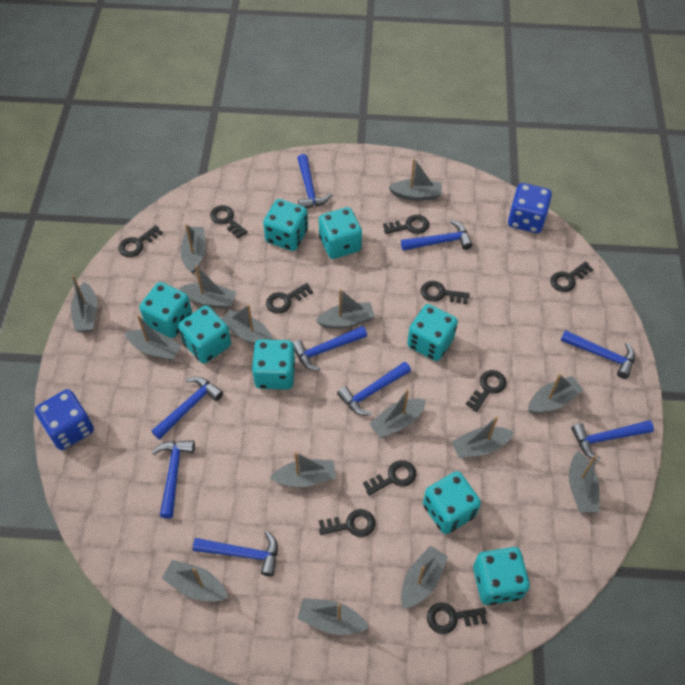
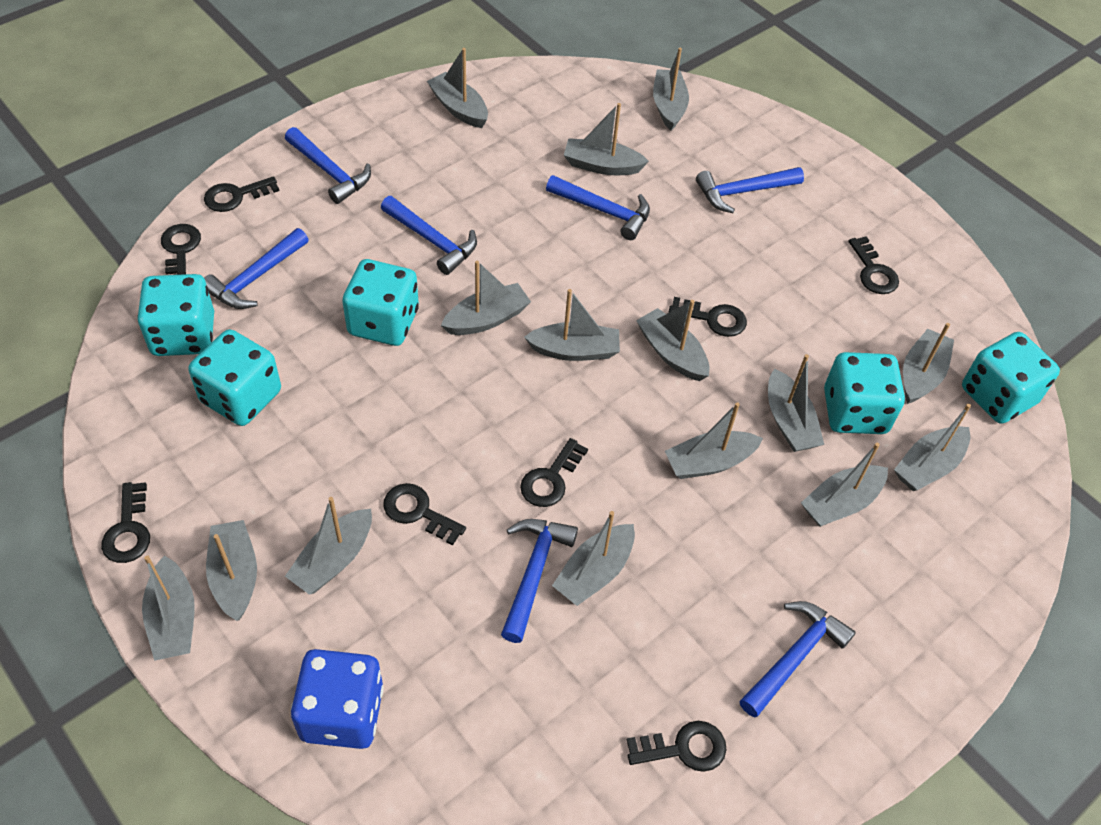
black key: 10 -> 8
blue dice: 2 -> 1
blue hammer: 9 -> 7
turquoise dice: 8 -> 5

